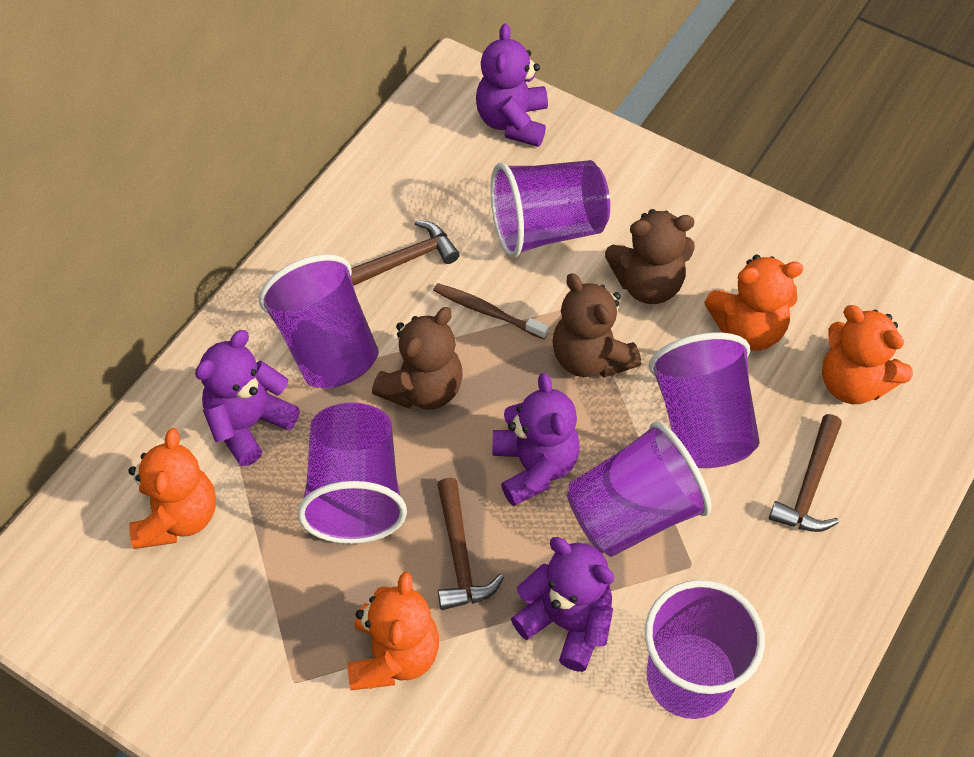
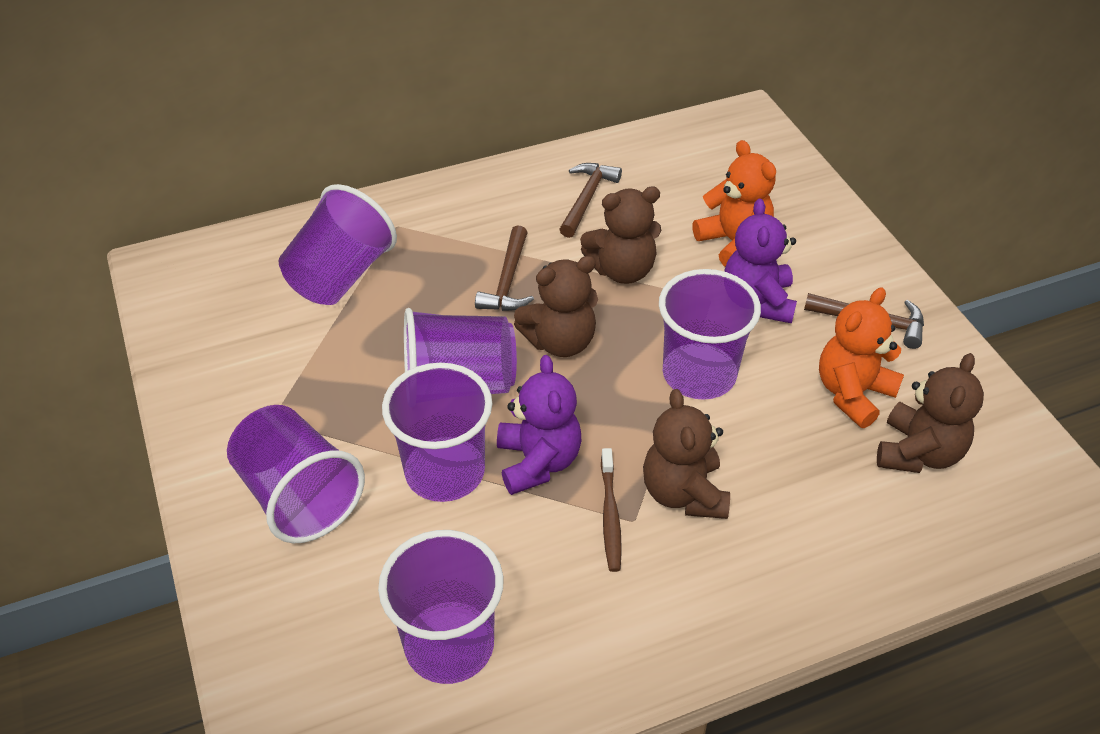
brown teddy bear: 3 -> 4
orange teddy bear: 4 -> 2
purple teddy bear: 4 -> 2

